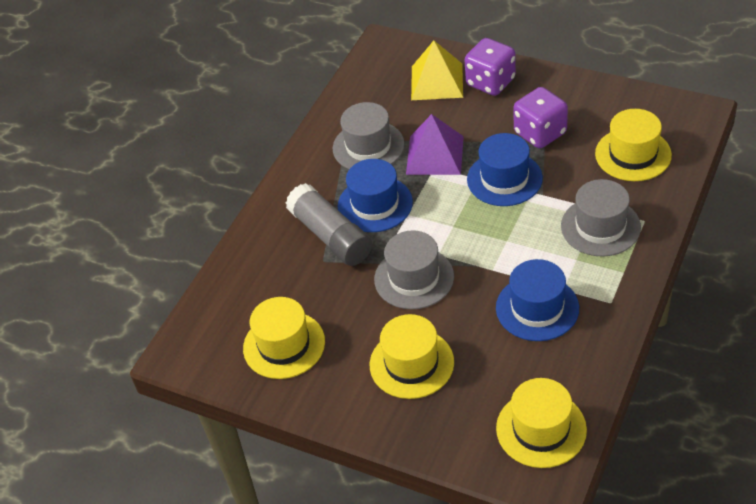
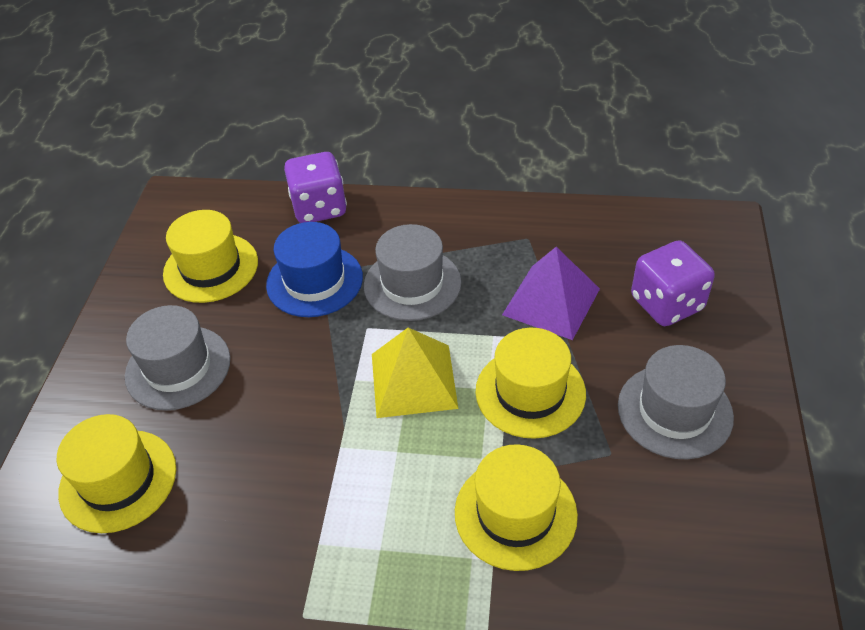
blue hat: 3 -> 1
grey glue stick: 1 -> 0

